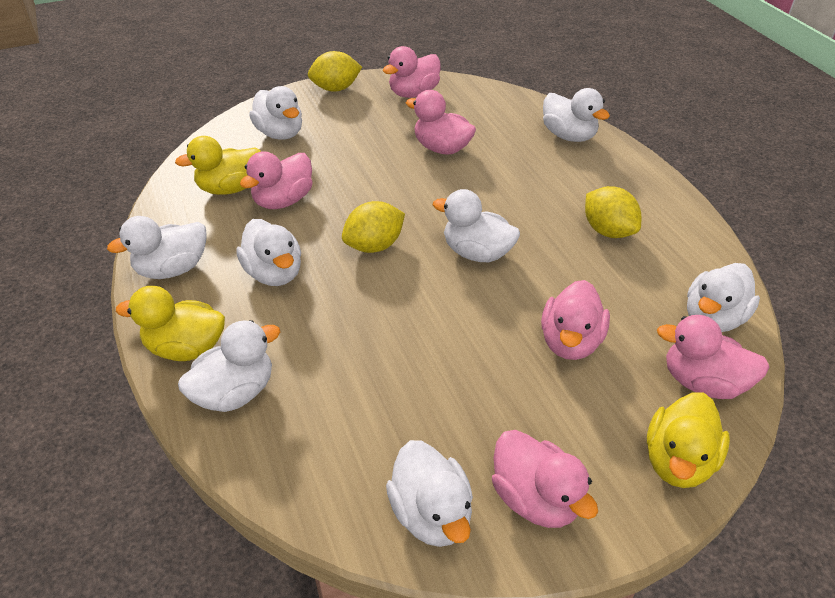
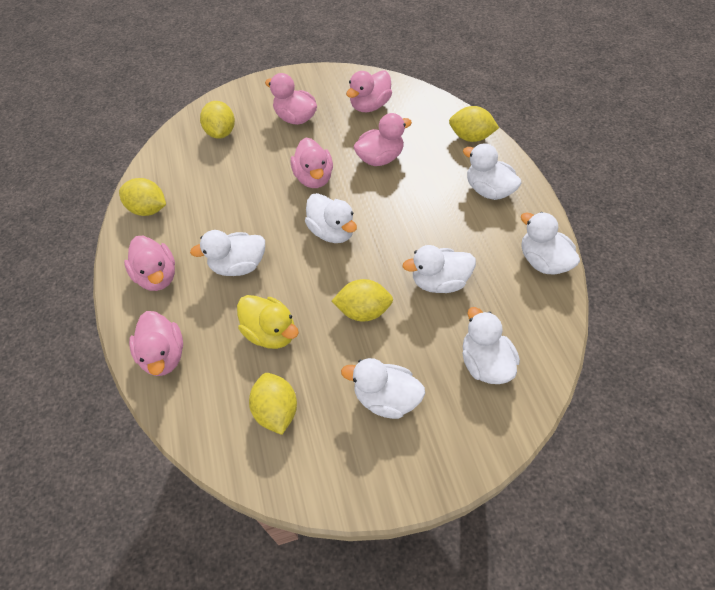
white duck: 8 -> 7
yellow duck: 3 -> 1
yellow lemon: 3 -> 5

